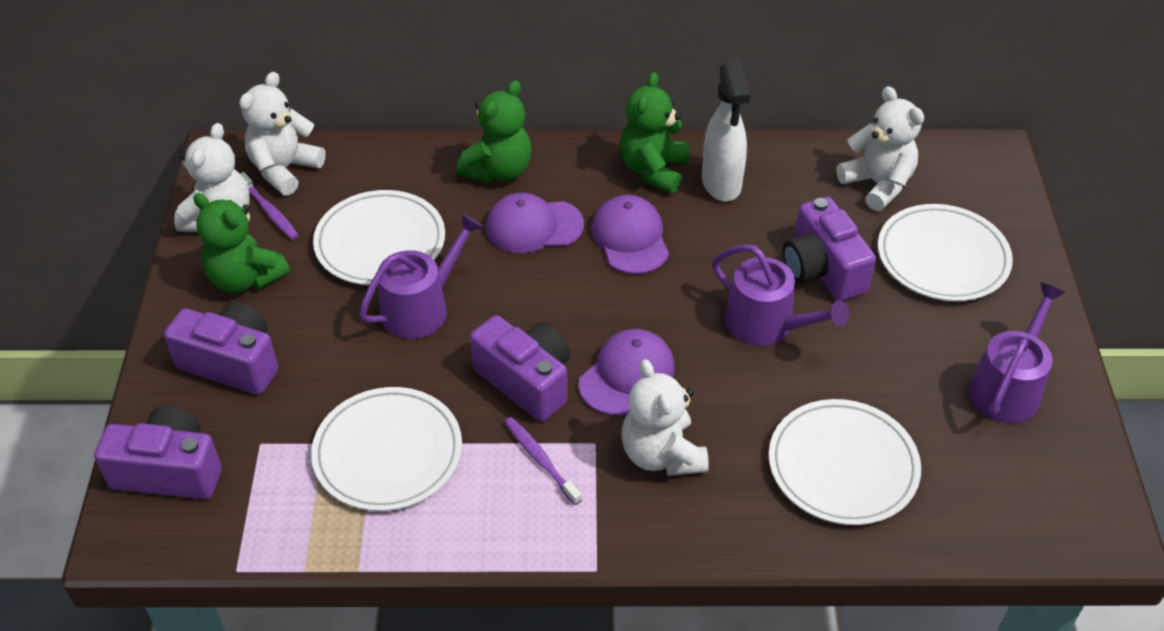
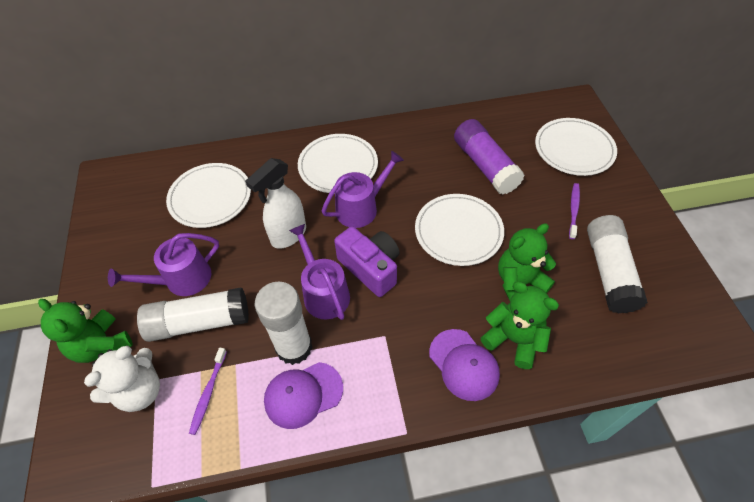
purple camera: 4 -> 1
purple cap: 3 -> 2
purple glue stick: 0 -> 1
white glue stick: 0 -> 3
white teddy bear: 4 -> 1

